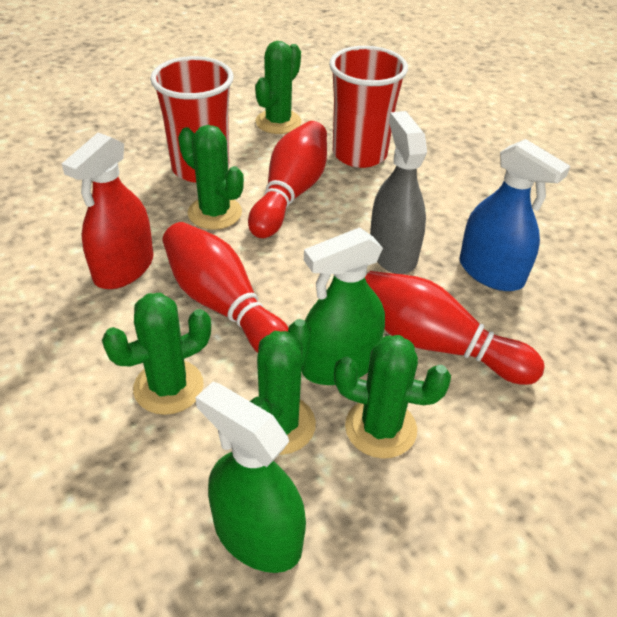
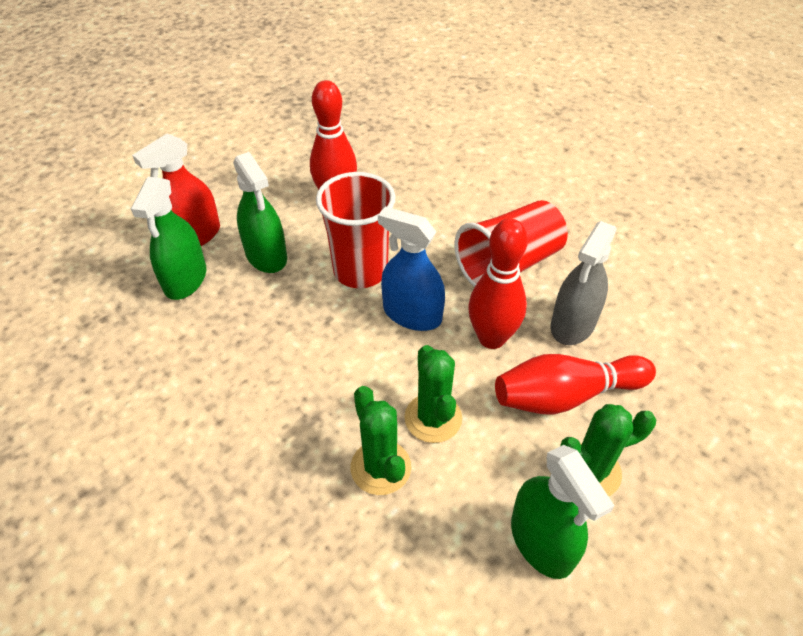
green cactus: 5 -> 3
green spray bottle: 2 -> 3

